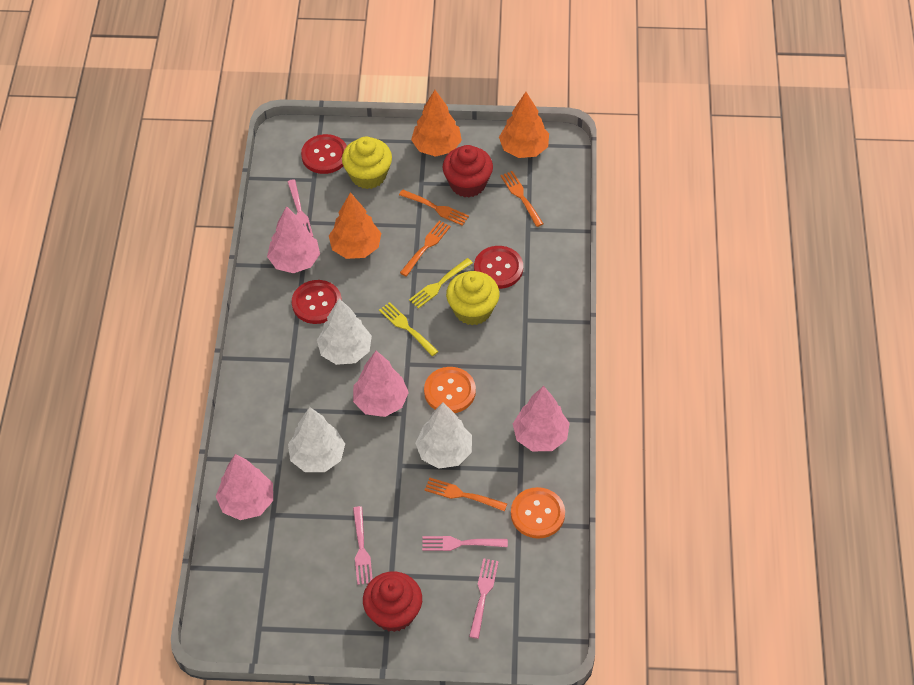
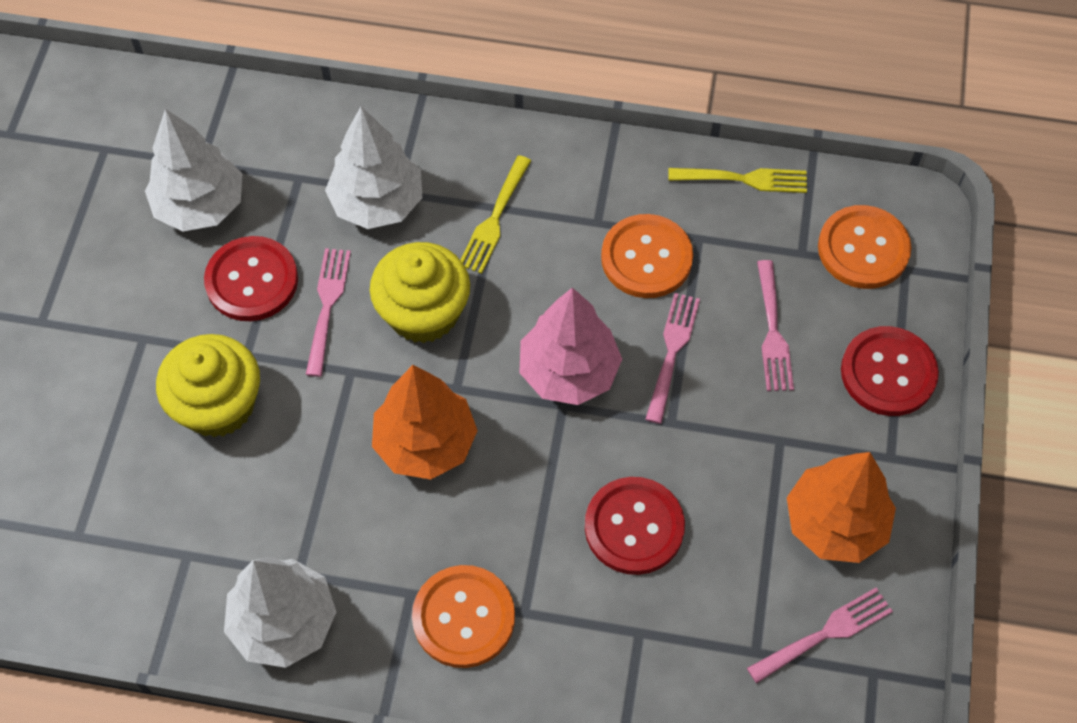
orange button: 2 -> 3
orange fork: 4 -> 0
orange tree: 3 -> 2
pink tree: 4 -> 1
red cupcake: 2 -> 0

